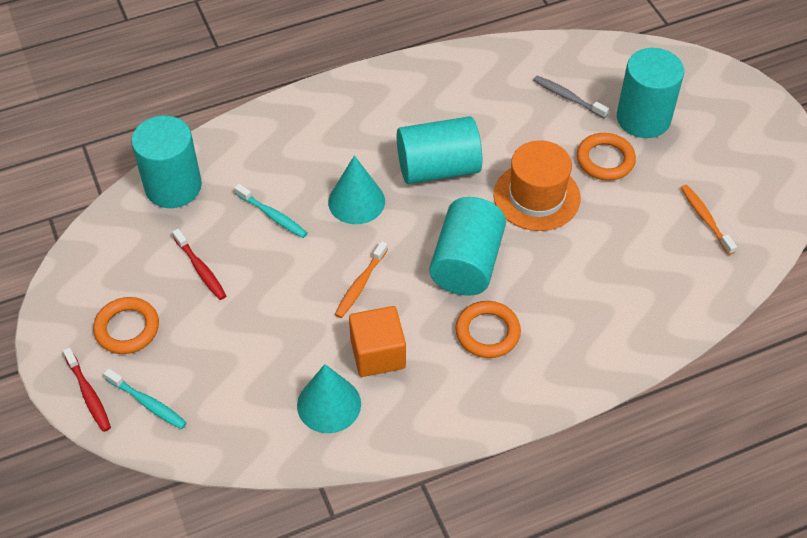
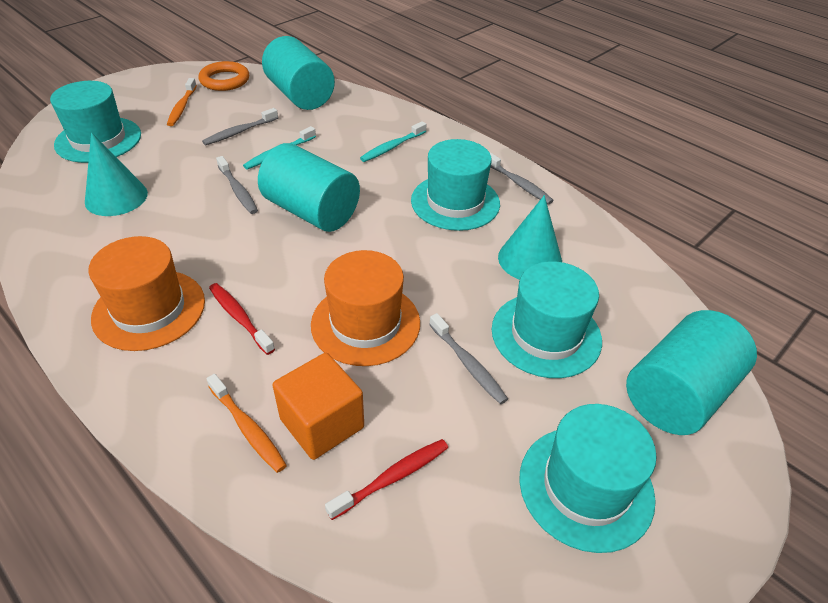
grey toothbrush: 1 -> 4
orange hat: 1 -> 2
orange ring: 3 -> 1
turquoise cylinder: 4 -> 3
turquoise hat: 0 -> 4

